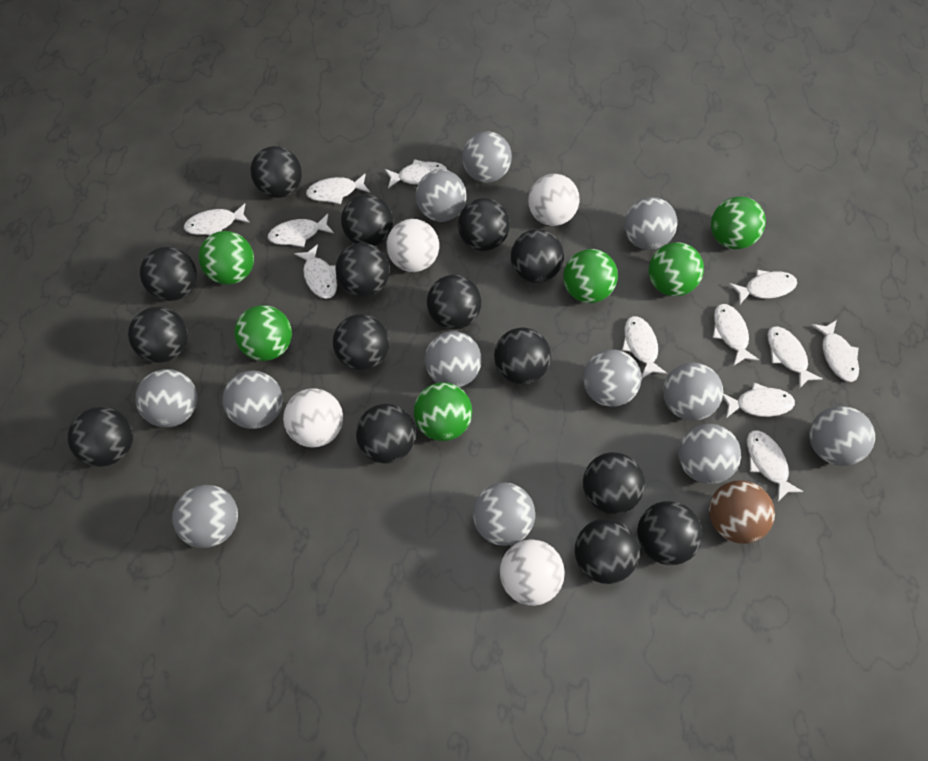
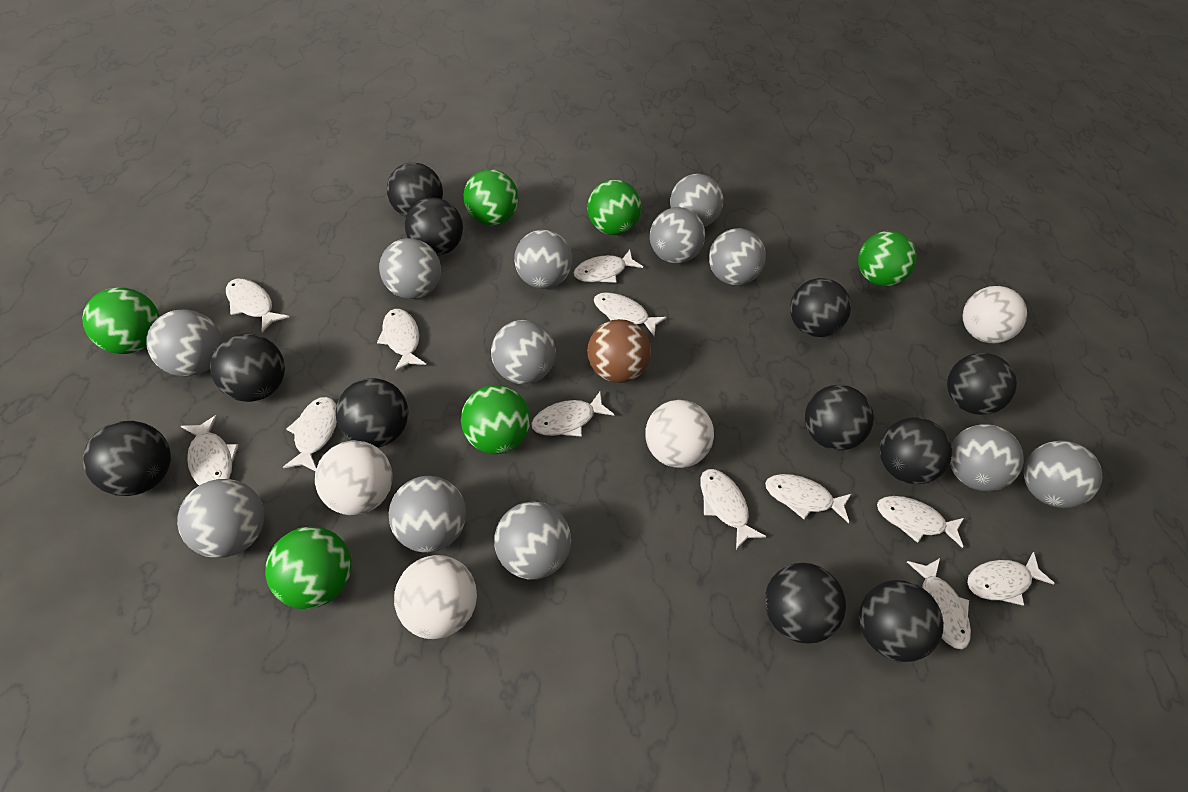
black ball: 15 -> 11

